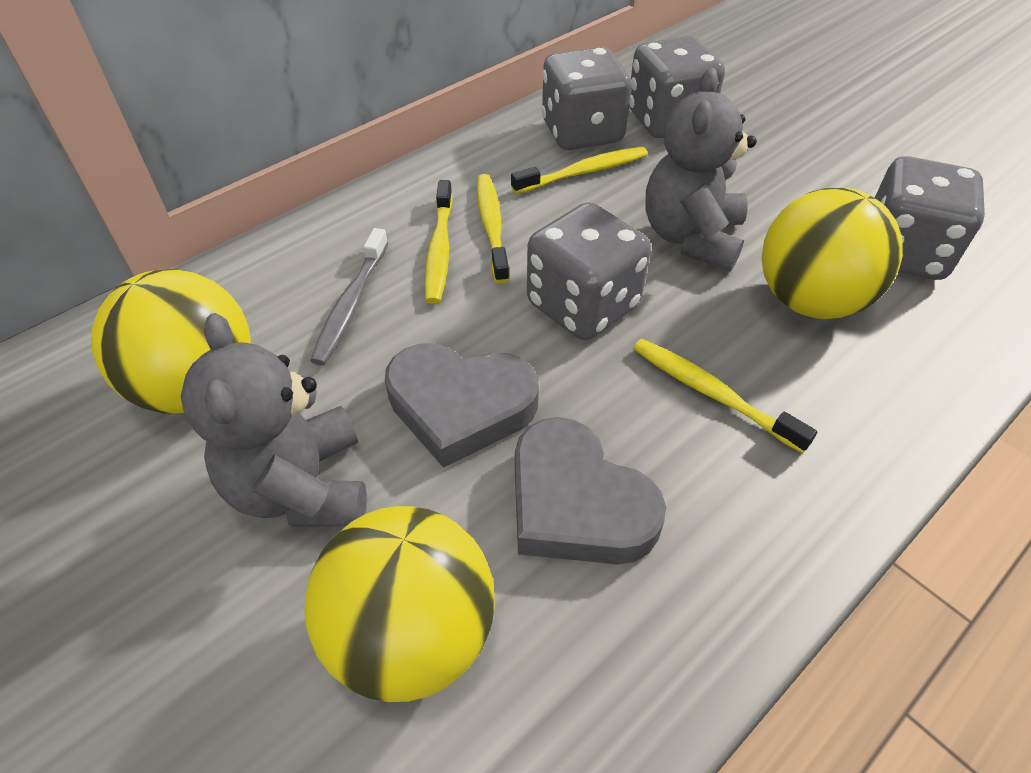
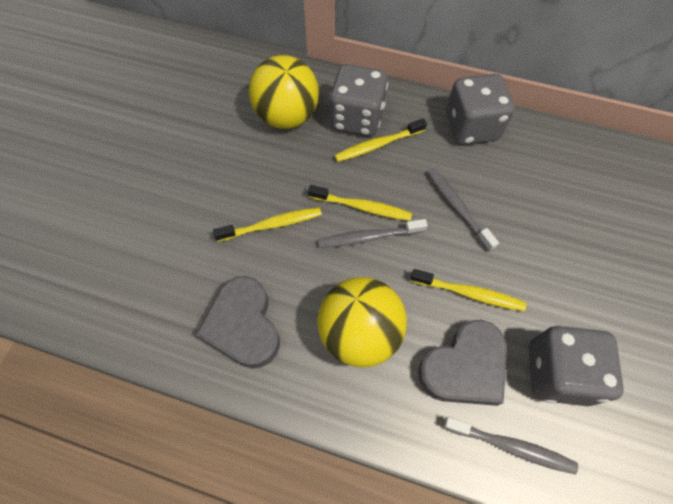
grey dice: 4 -> 3
grey teddy bear: 2 -> 0
grey toothbrush: 1 -> 3
yellow ball: 3 -> 2

